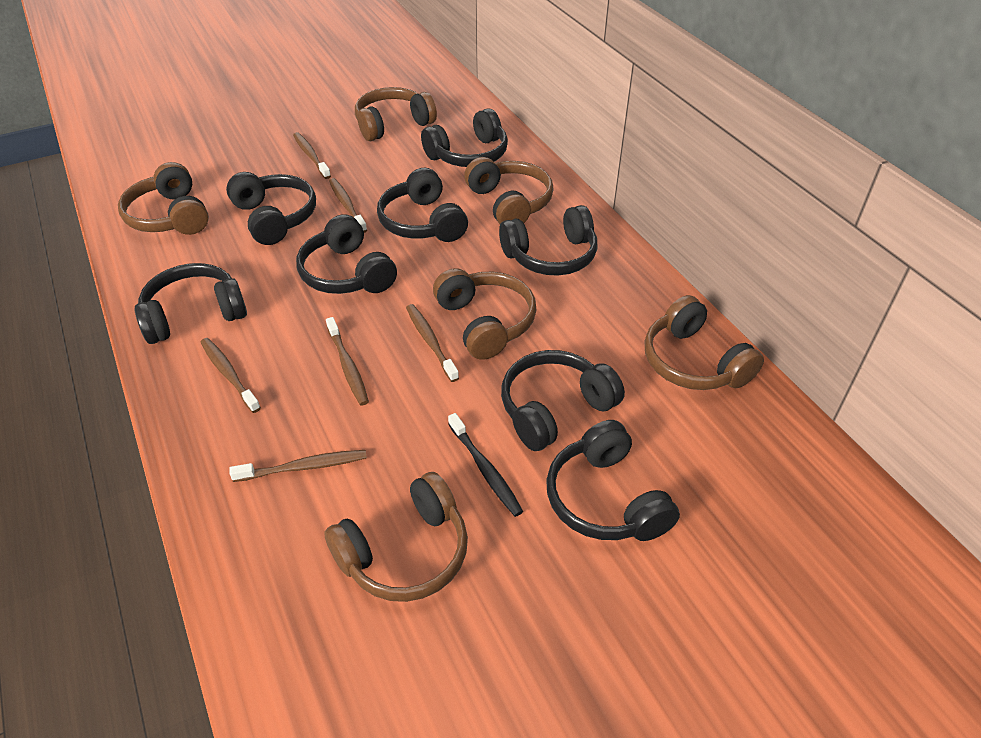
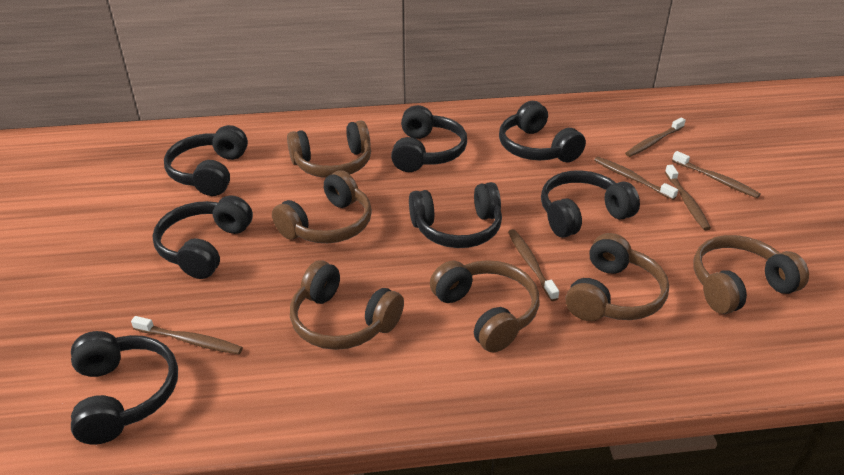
black headphones: 8 -> 7
black toothbrush: 1 -> 0

